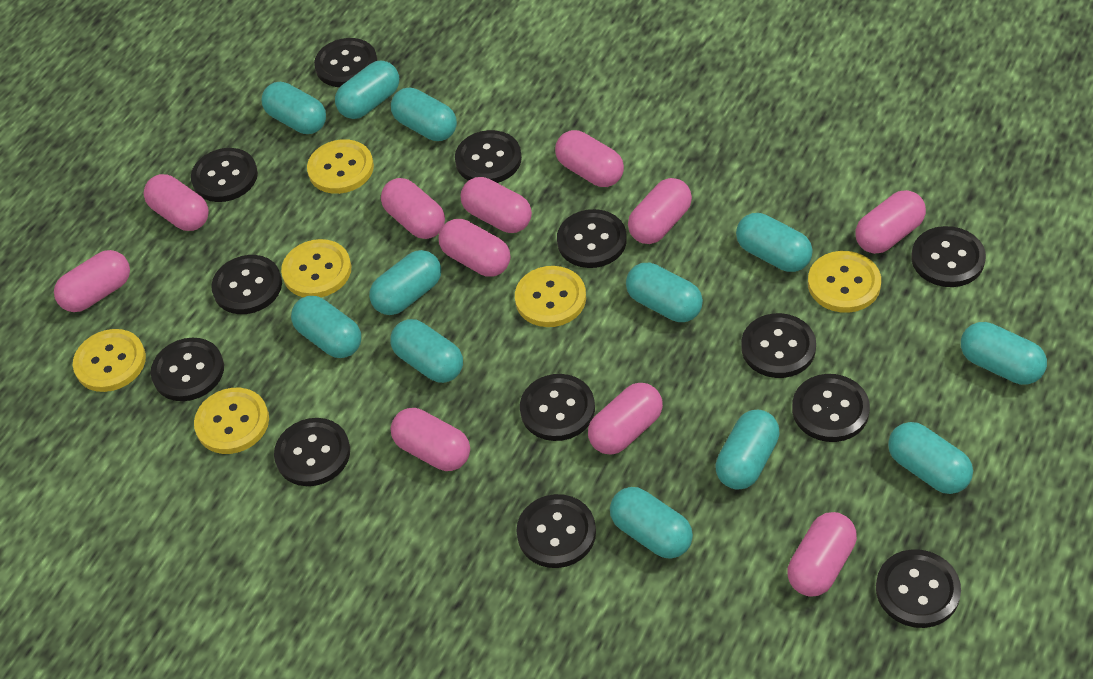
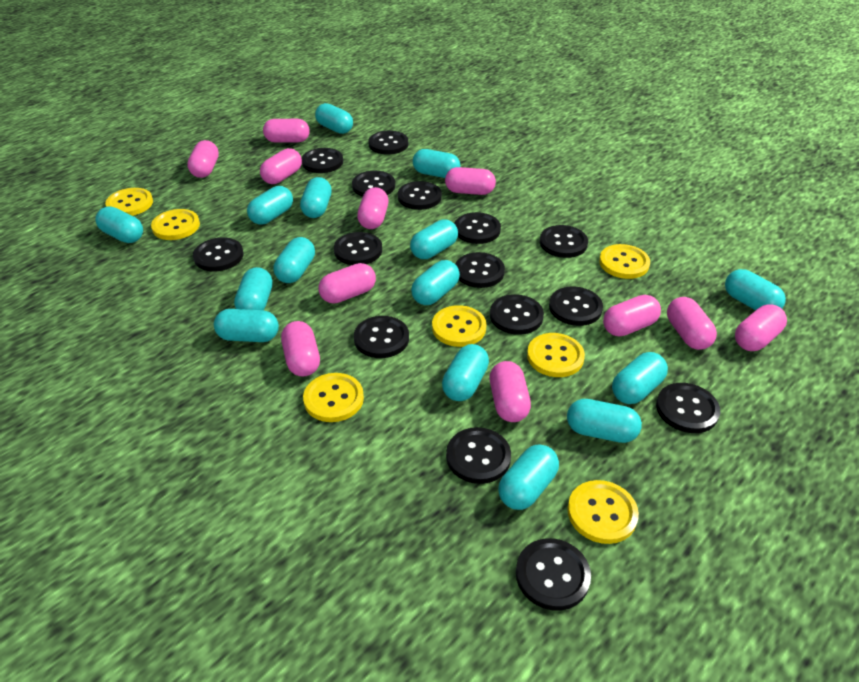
black button: 13 -> 15
turquoise capsule: 12 -> 15
yellow button: 6 -> 7

